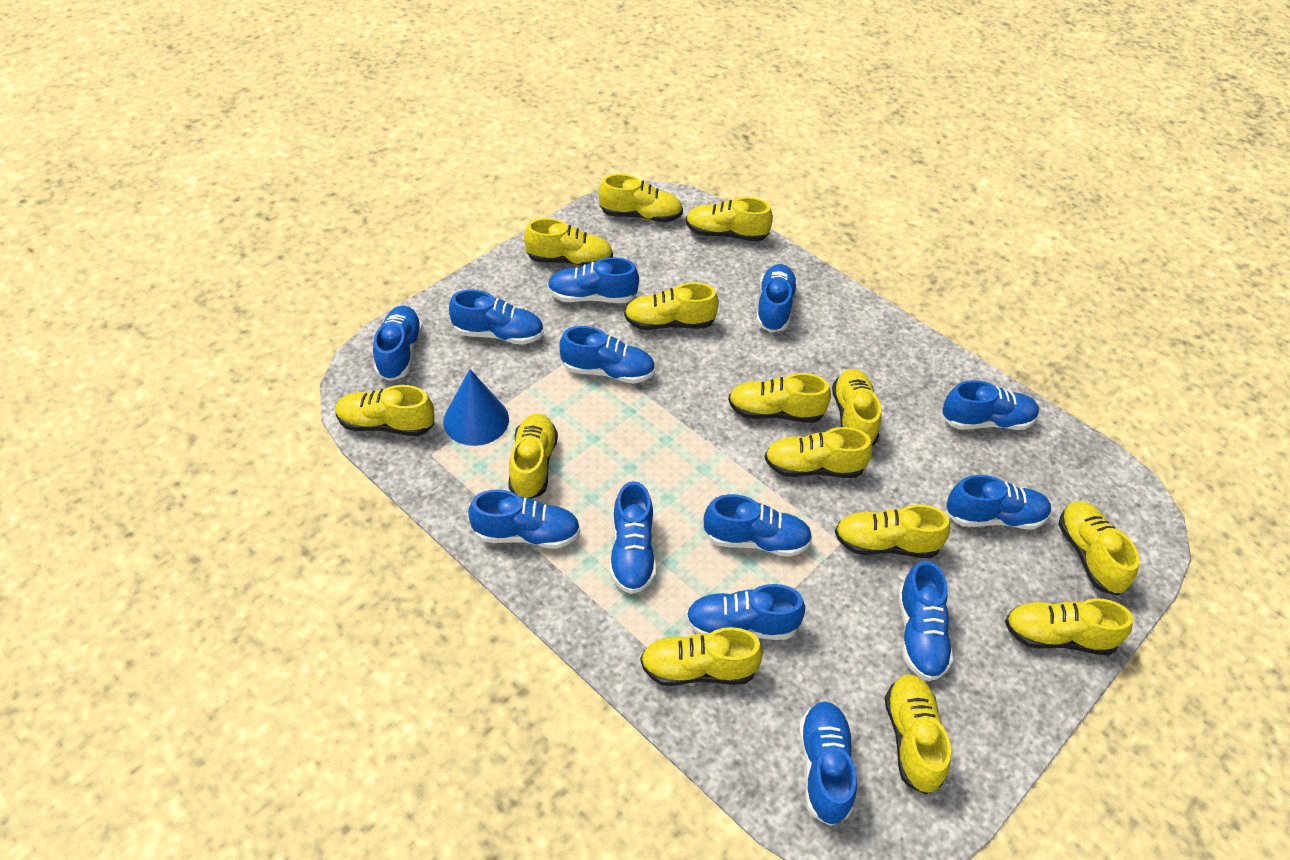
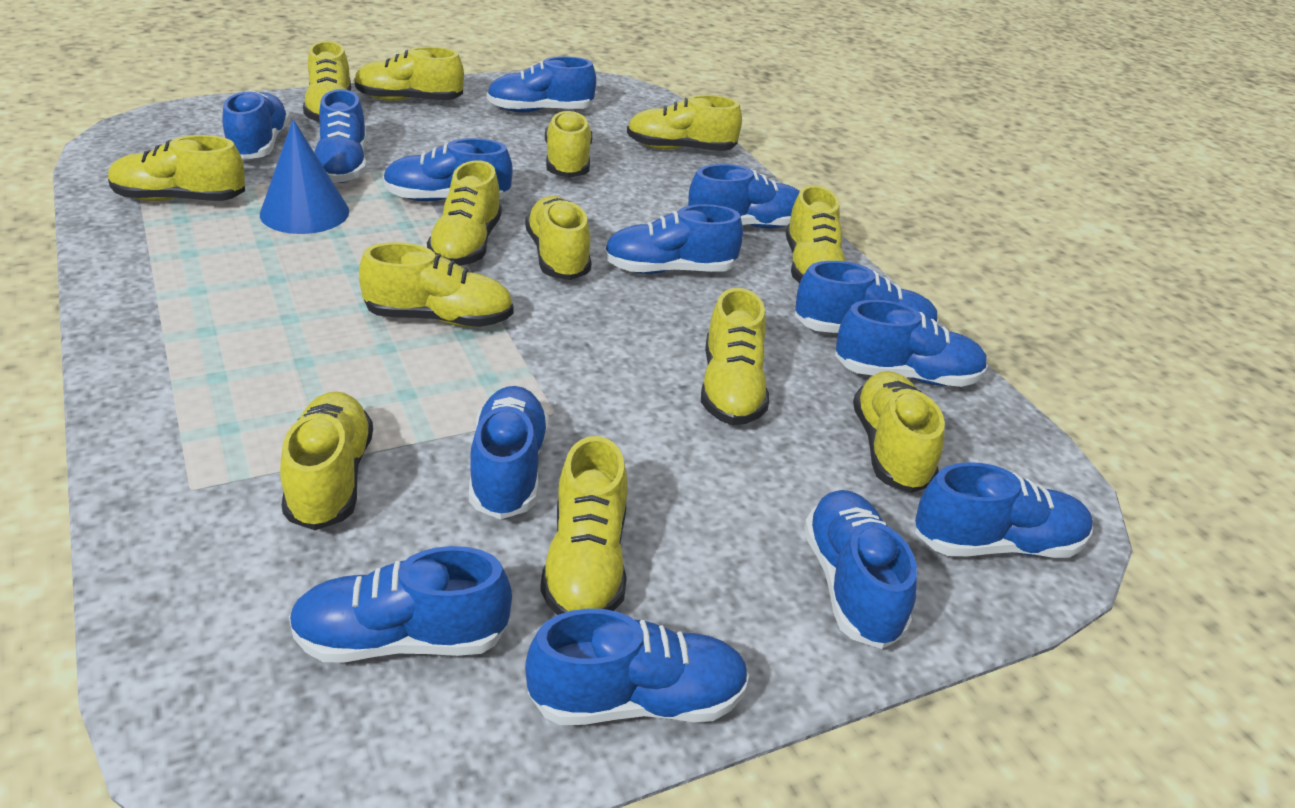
yellow shoe: 14 -> 13

